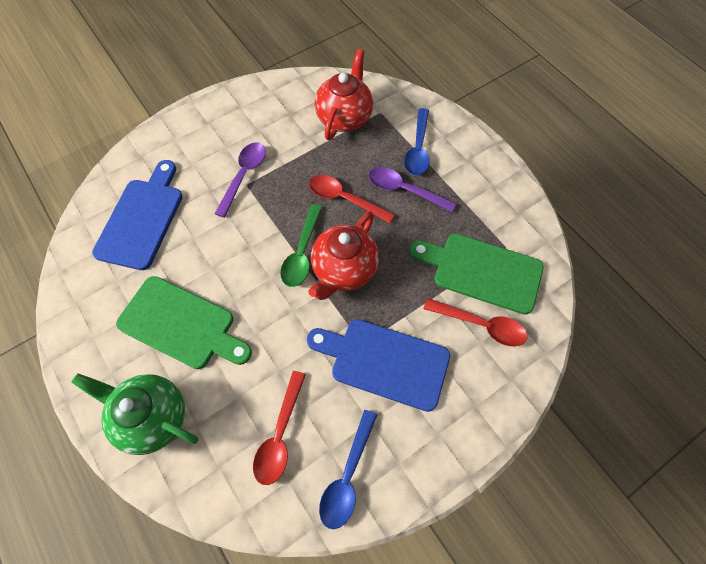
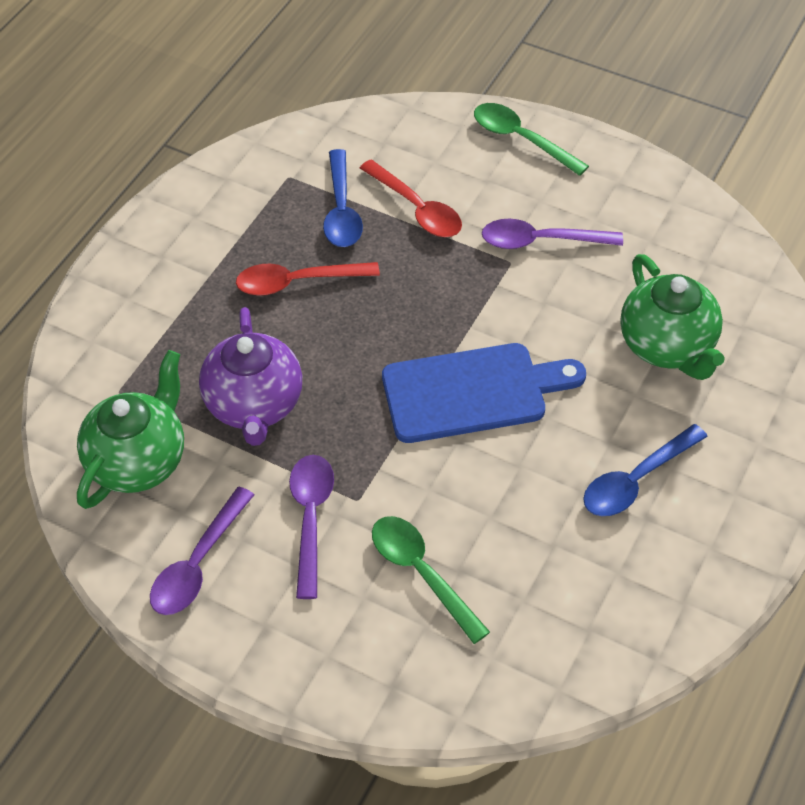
blue cutting board: 2 -> 1
green cutting board: 2 -> 0
green spoon: 1 -> 2
green teapot: 1 -> 2
purple spoon: 2 -> 3
purple teapot: 0 -> 1
red spoon: 3 -> 2
red teapot: 2 -> 0

